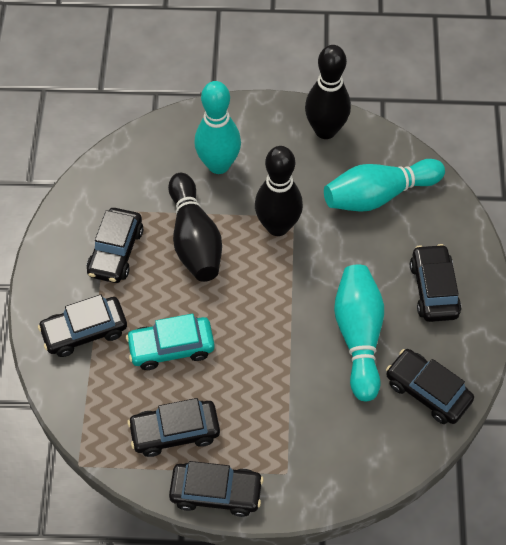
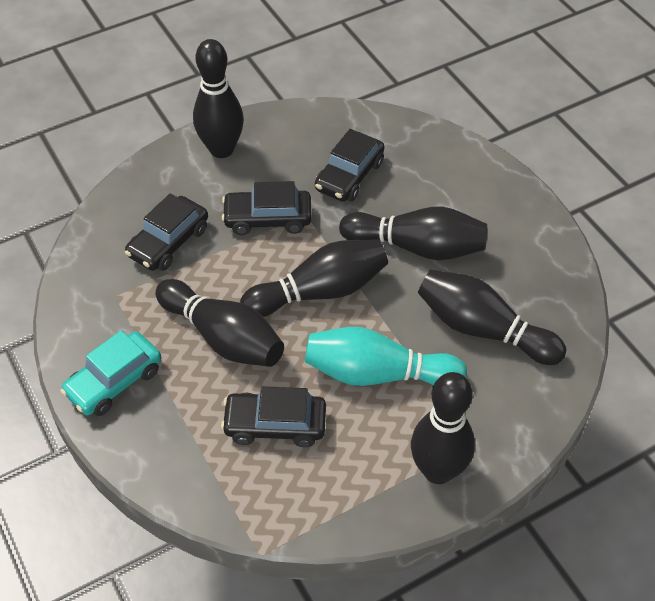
black bowling pin: 3 -> 6
black car: 6 -> 4
turquoise bowling pin: 3 -> 1

